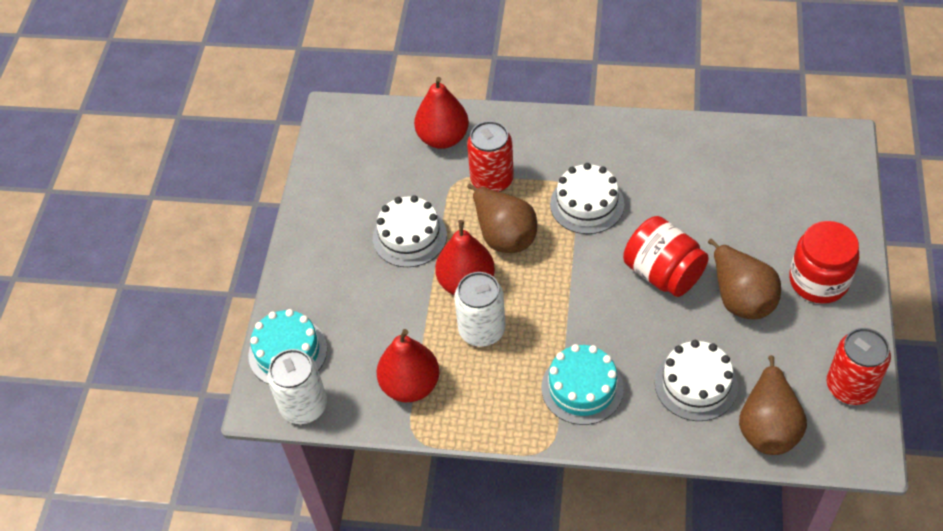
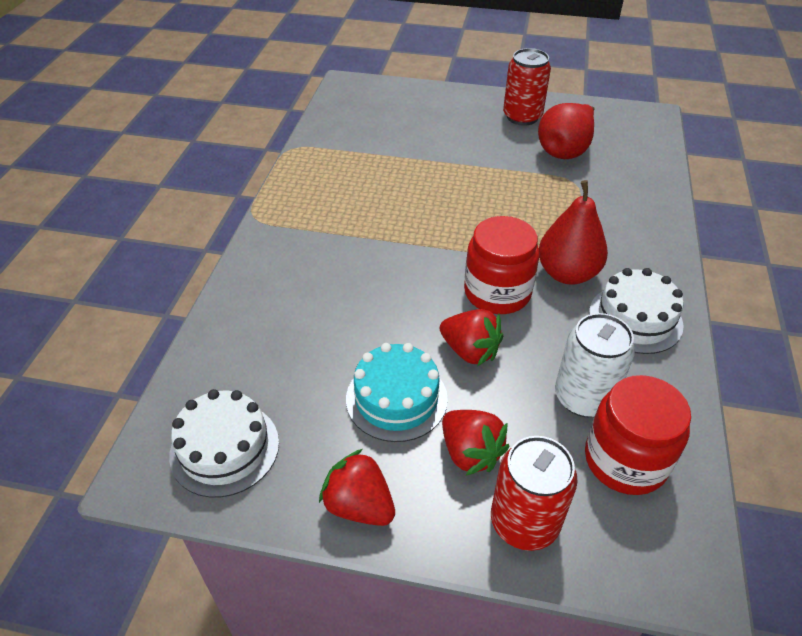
brown pear: 3 -> 0
red pear: 3 -> 2
red strawberry: 0 -> 3
turquoise cake: 2 -> 1
white cake: 3 -> 2
white can: 2 -> 1

